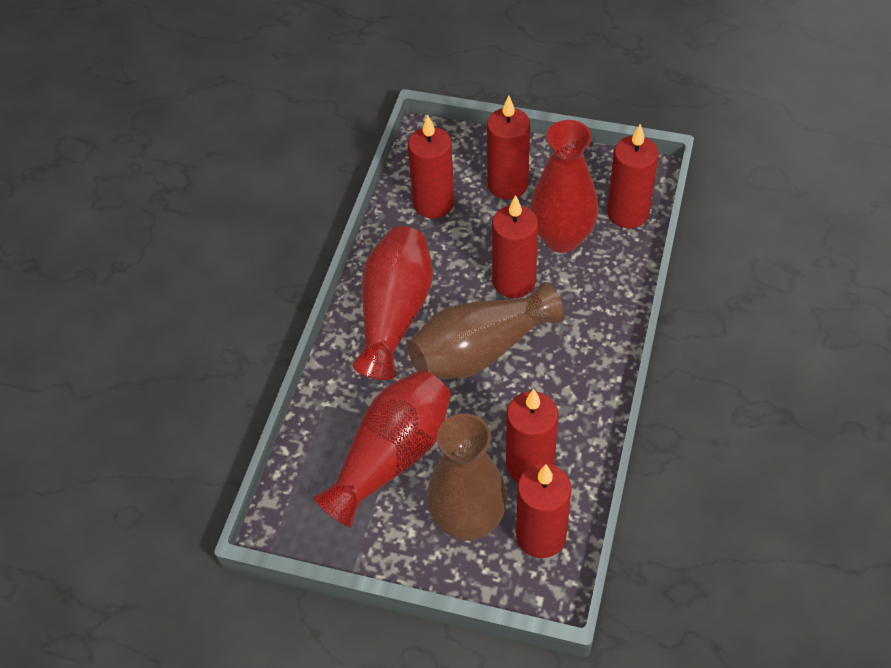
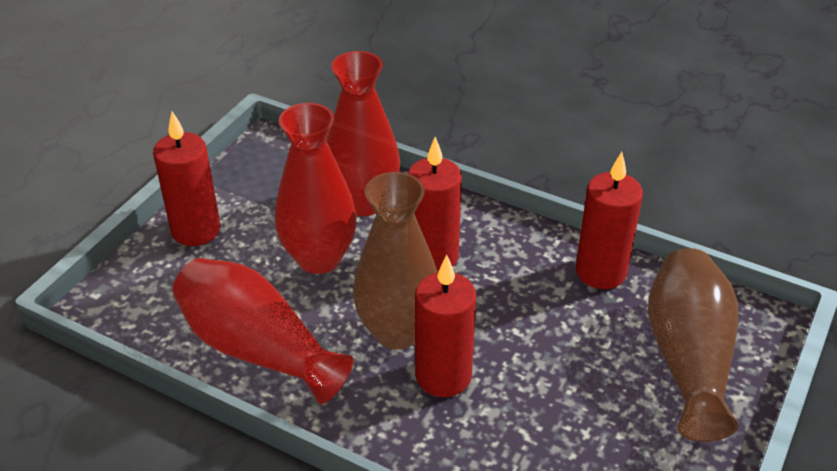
red candle: 6 -> 4

